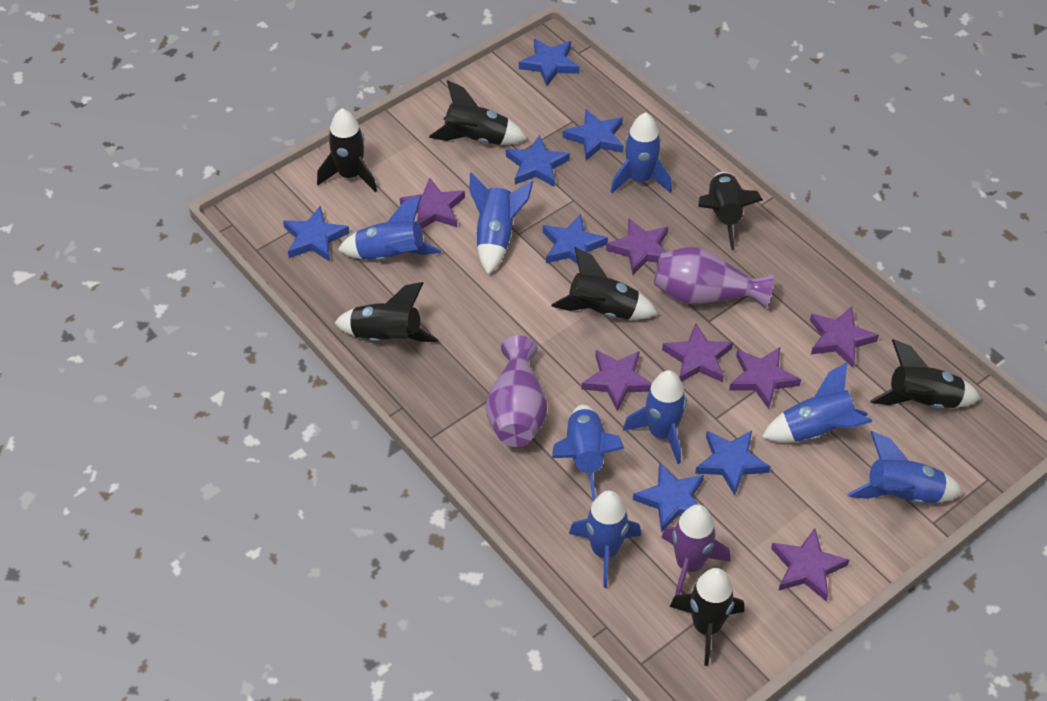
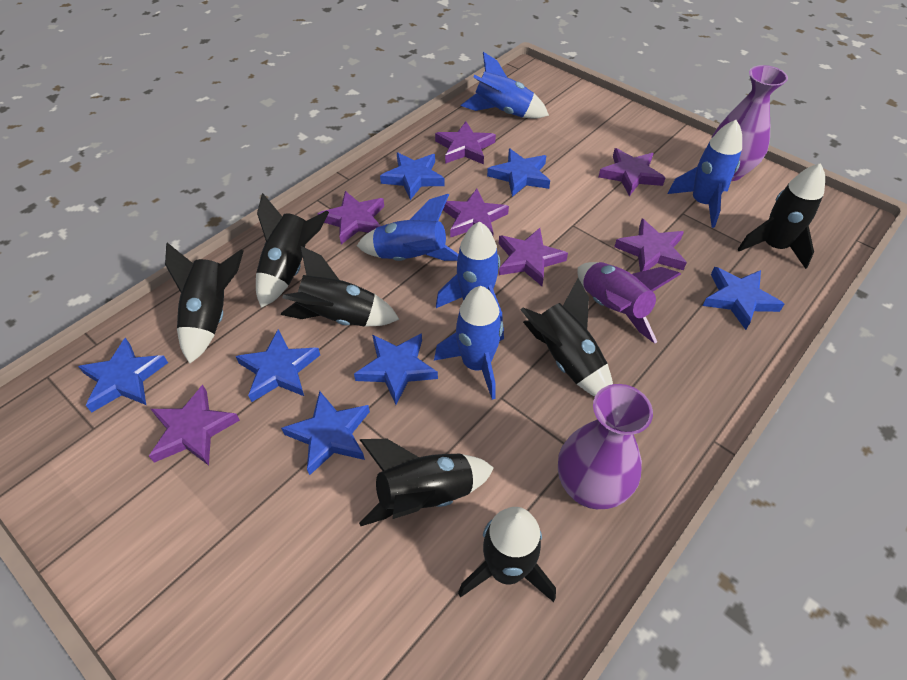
blue rocket: 8 -> 5

